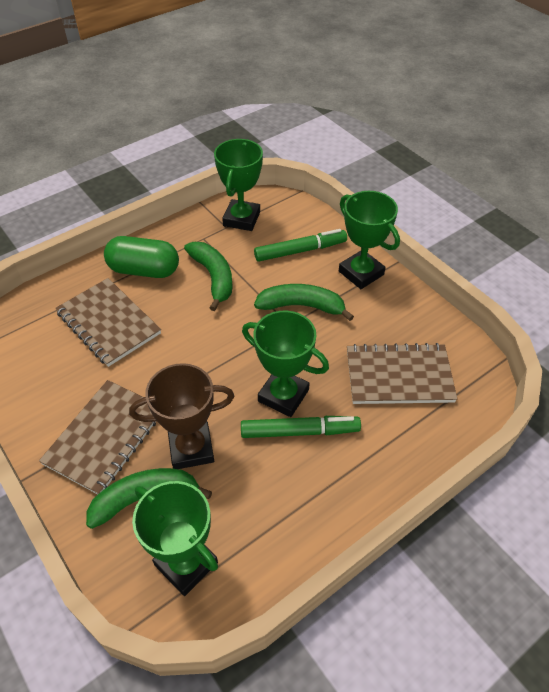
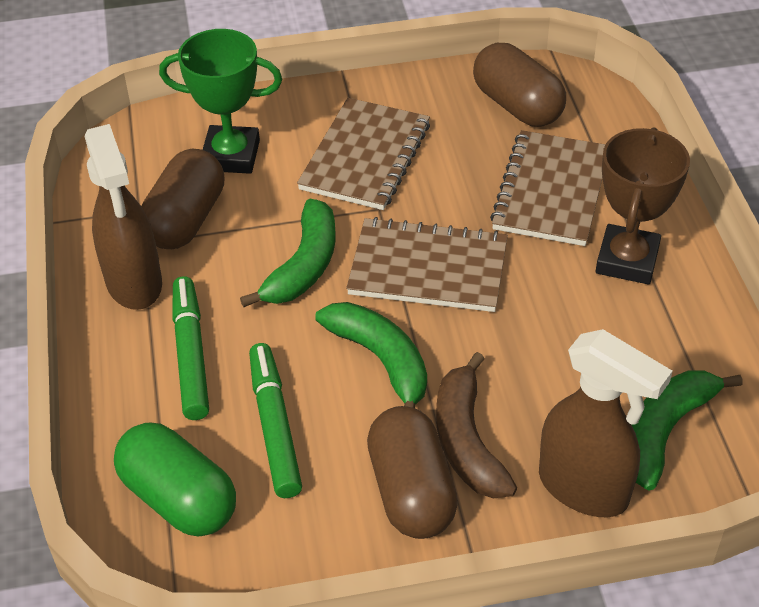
brown banana: 0 -> 1
brown capsule: 0 -> 3
brown spray bottle: 0 -> 2
green trophy: 4 -> 1

